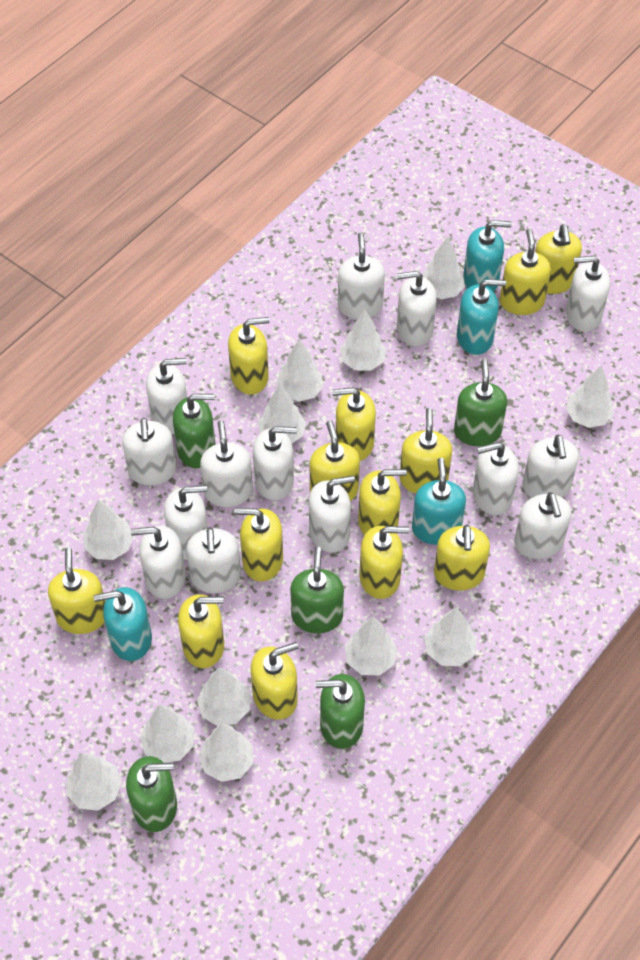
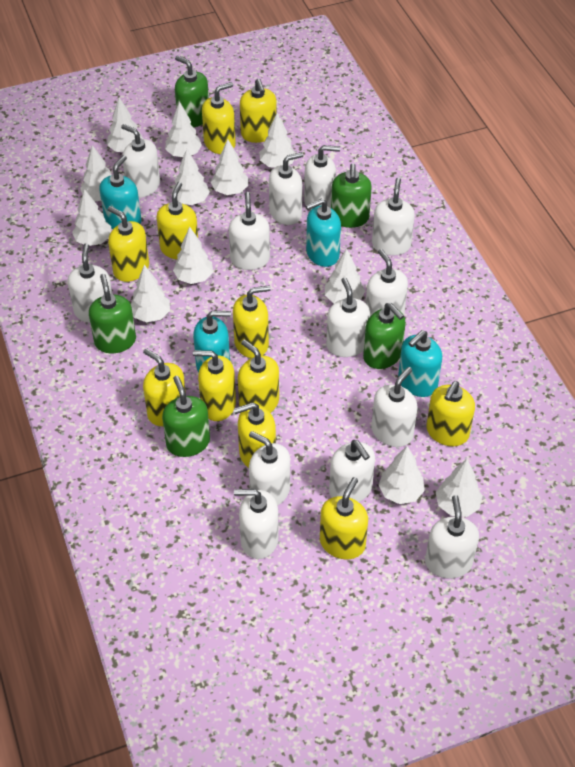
white soap dispenser: 14 -> 13
yellow soap dispenser: 13 -> 11

